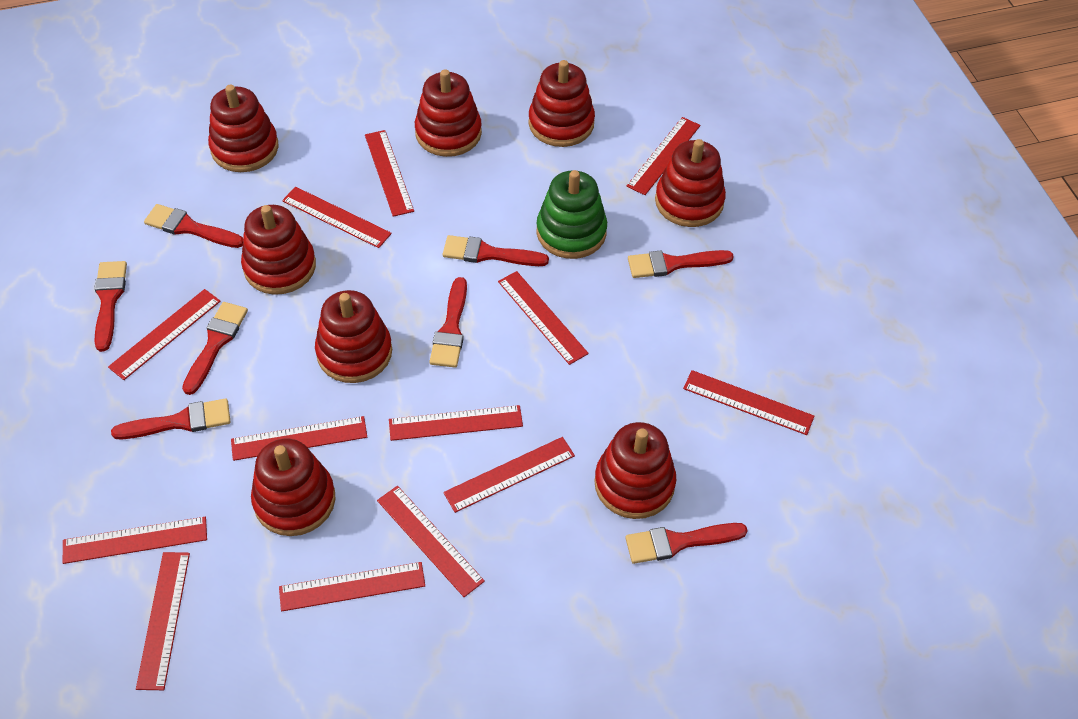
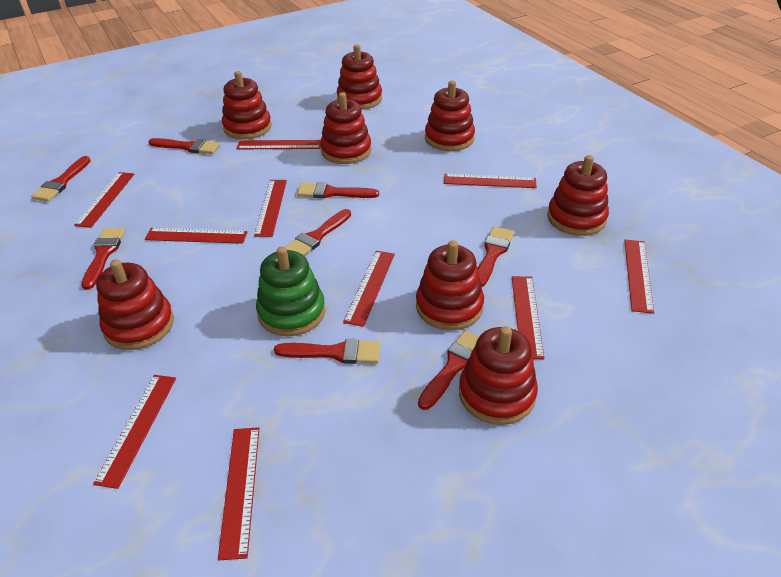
red ruler: 13 -> 10

